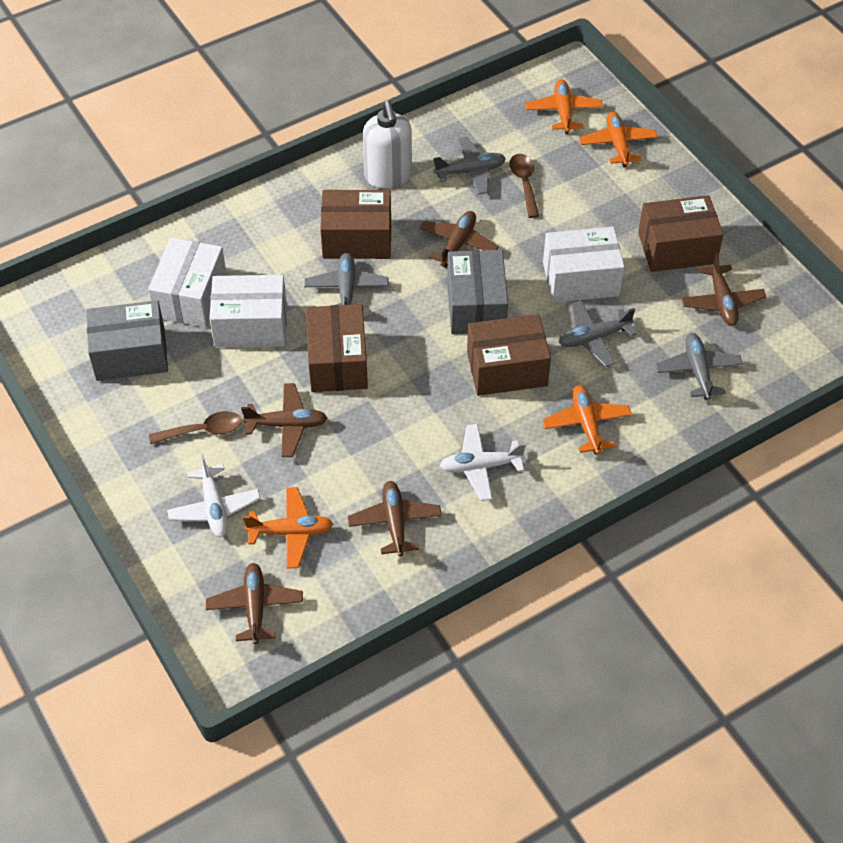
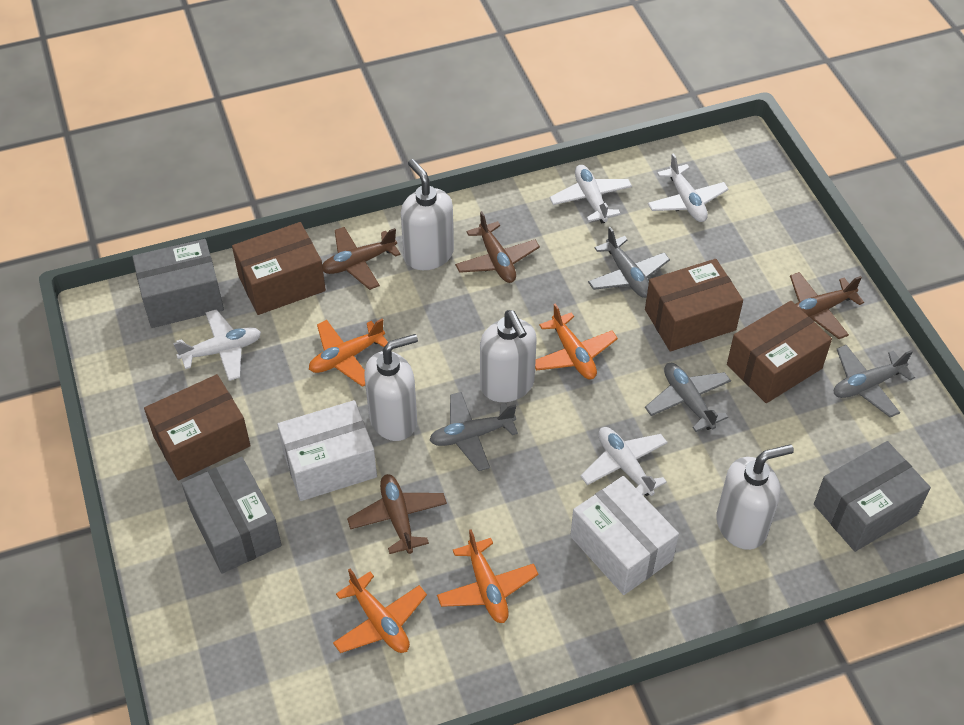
brown plane: 5 -> 4
brown spoon: 2 -> 0
grey box: 2 -> 3
white box: 3 -> 2
white plane: 2 -> 4
white soap dispenser: 1 -> 4

